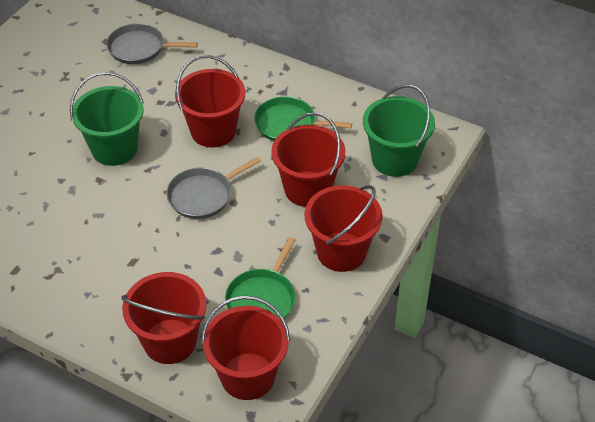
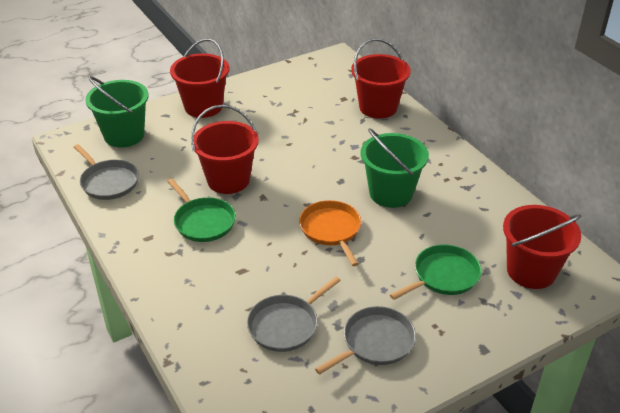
grey pan: 2 -> 3
orange pan: 0 -> 1
red bucket: 5 -> 4

